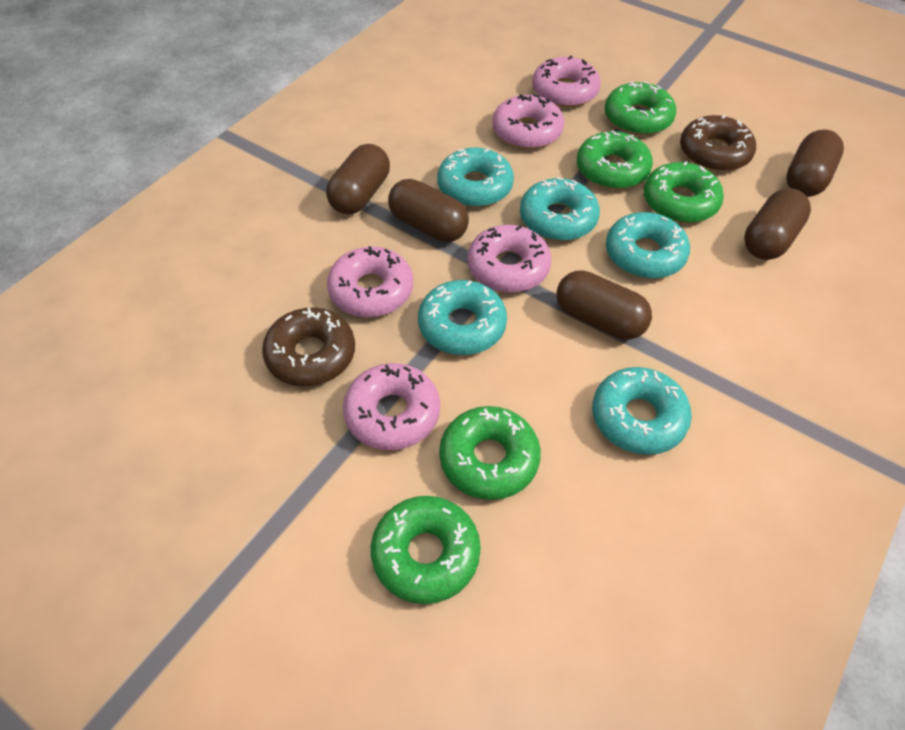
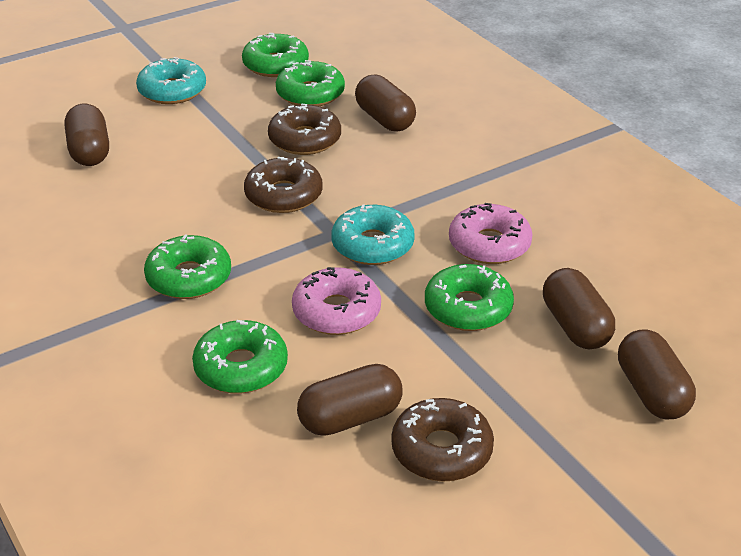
brown donut: 2 -> 3
pink donut: 5 -> 2
turquoise donut: 5 -> 2

